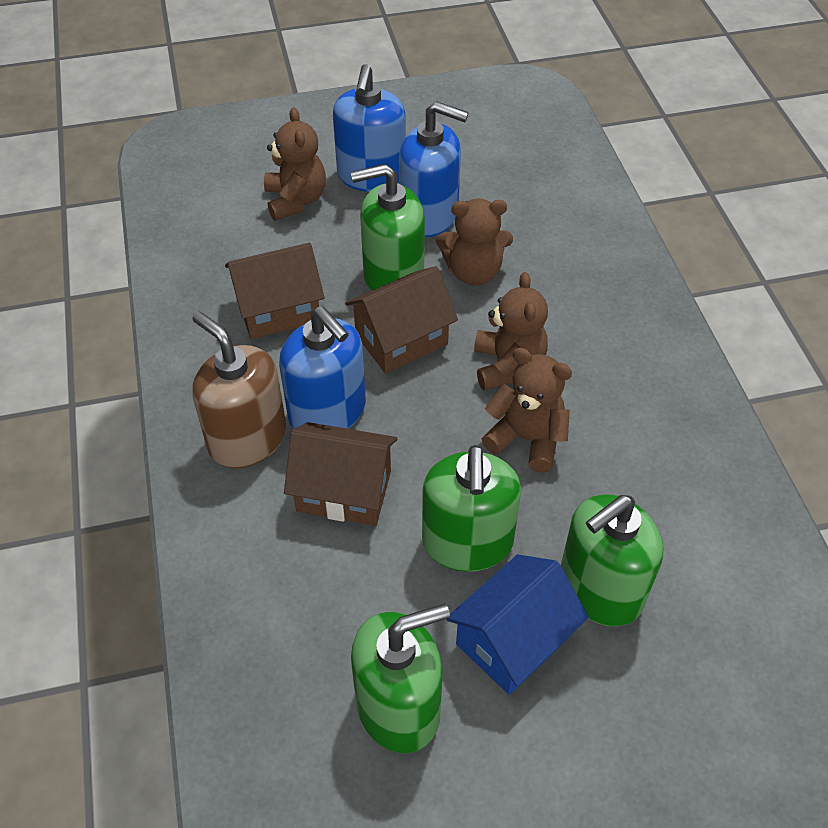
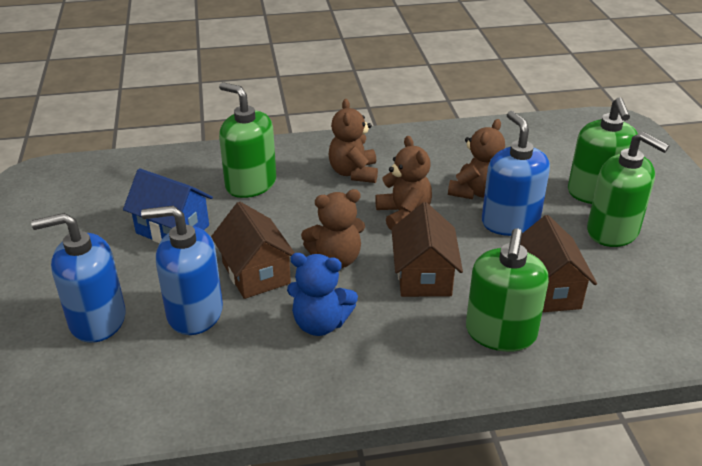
blue teddy bear: 0 -> 1
brown soap dispenser: 1 -> 0

